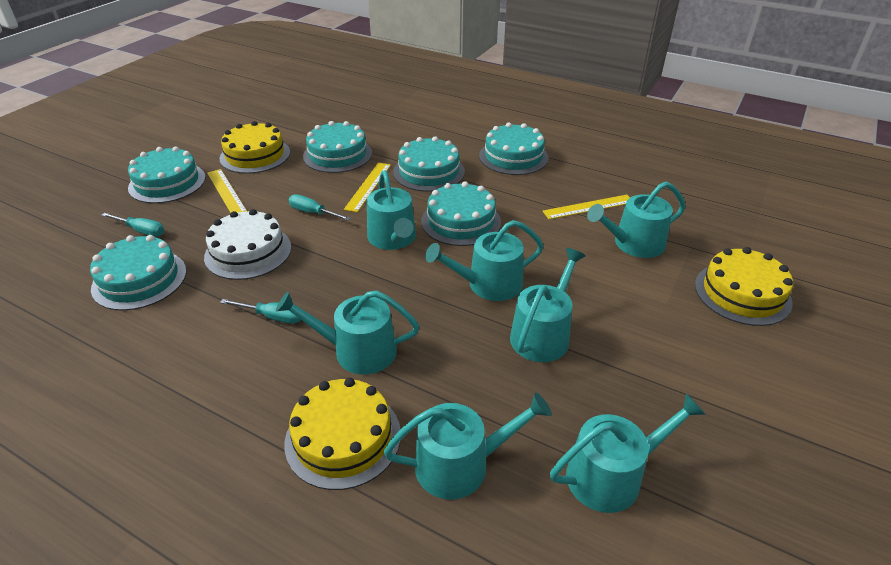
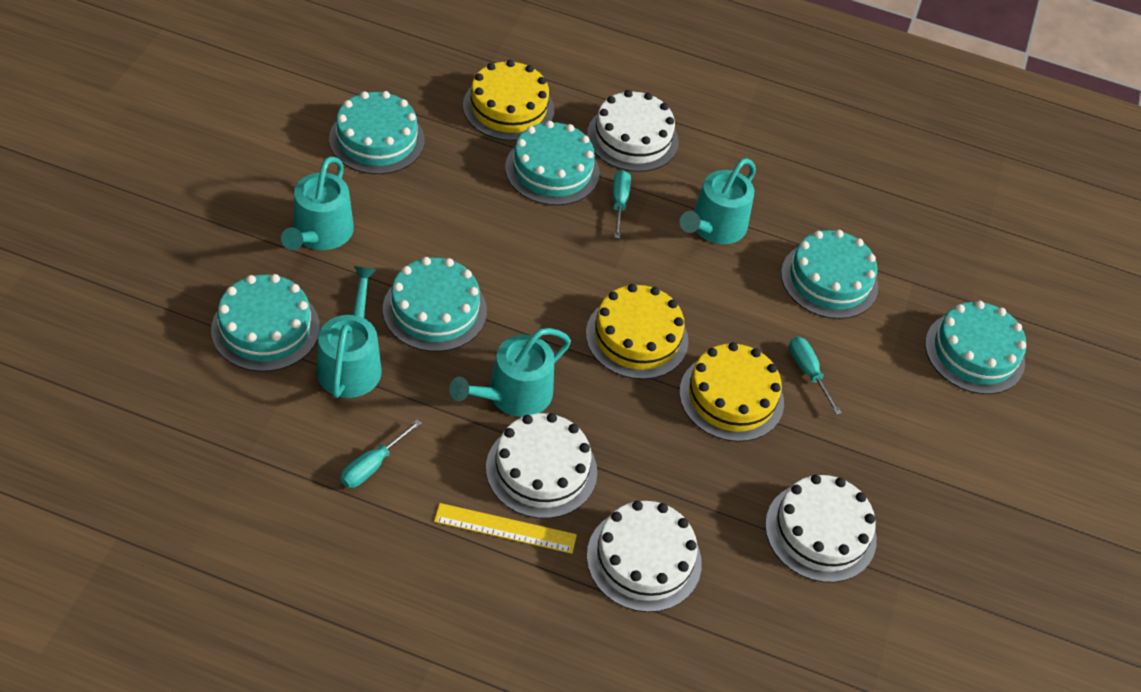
turquoise watering can: 7 -> 4
white cake: 1 -> 4
yellow ruler: 3 -> 1

